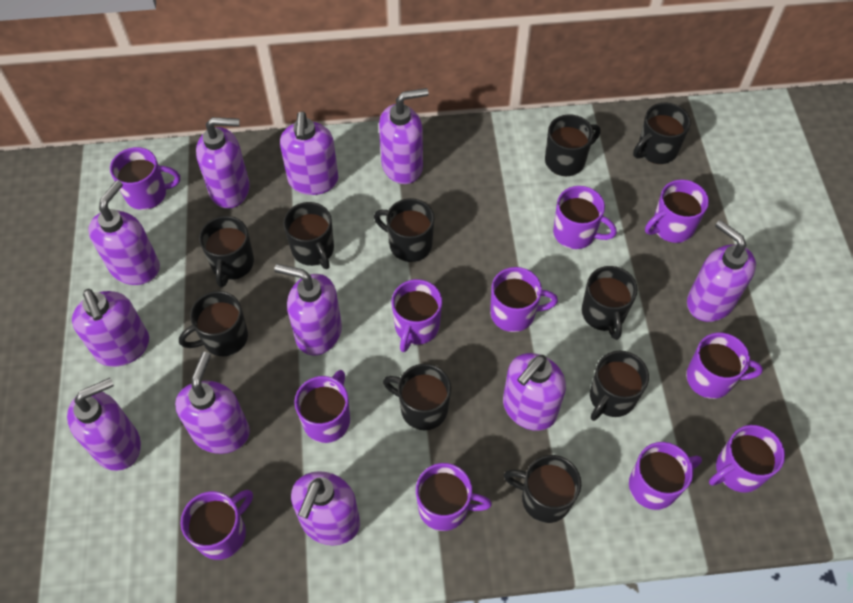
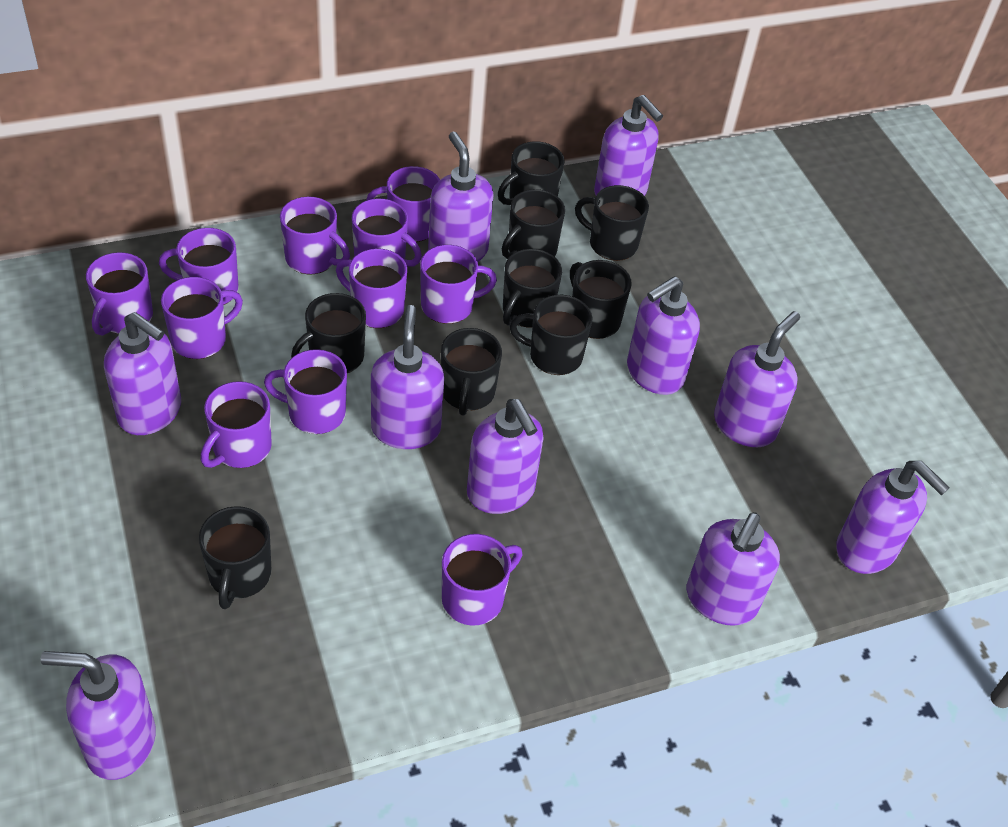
black mug: 10 -> 9
purple soap dispenser: 11 -> 10

